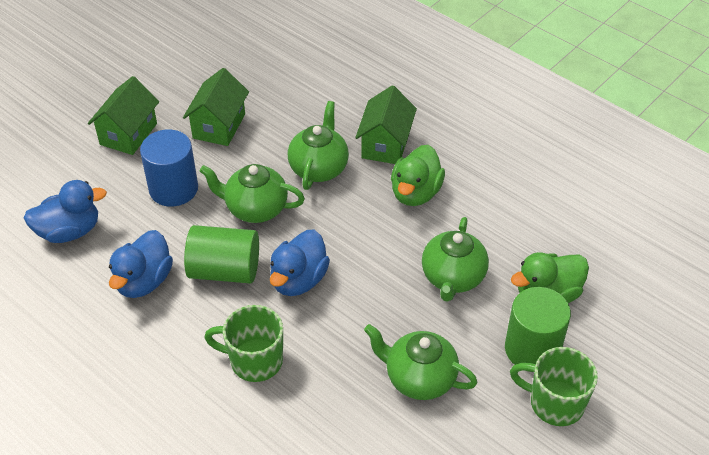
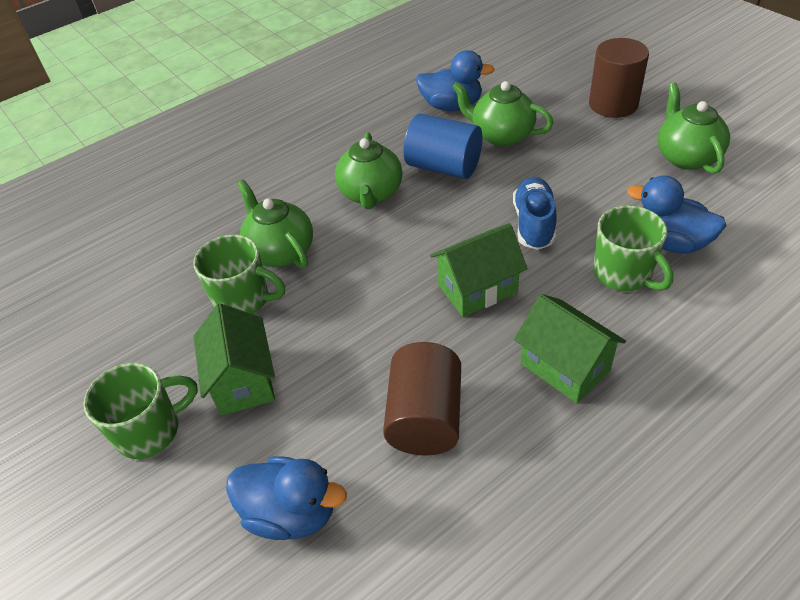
blue shoe: 0 -> 1
brown cylinder: 0 -> 2
green cylinder: 2 -> 0
green duck: 2 -> 0
green mug: 2 -> 3

